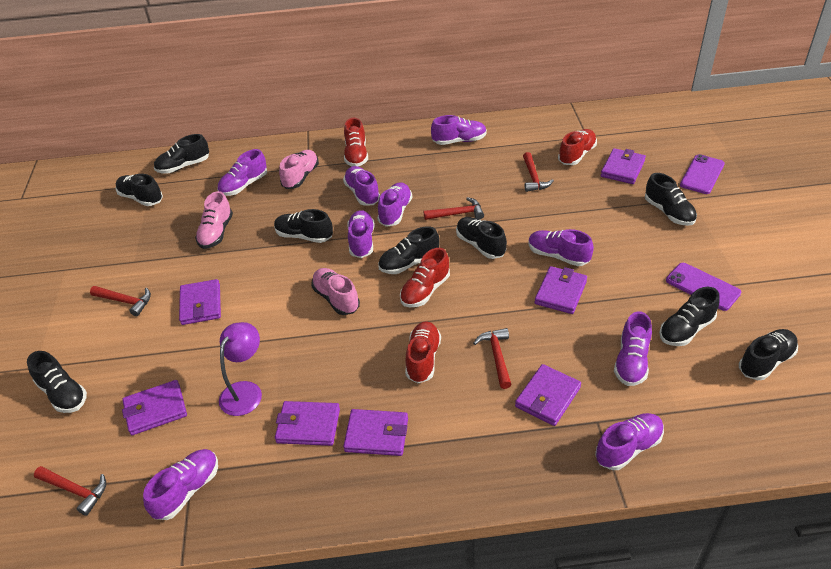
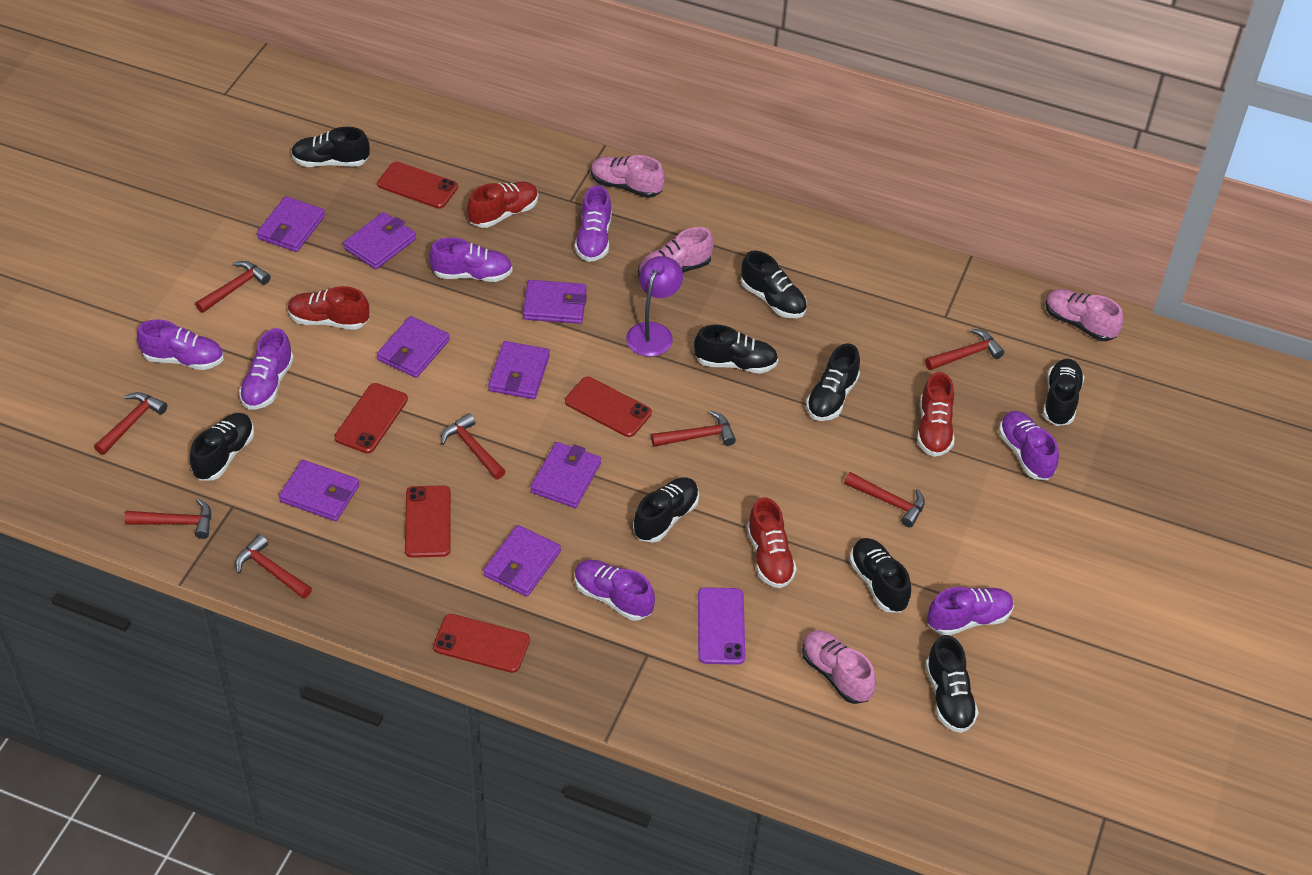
pink shoe: 3 -> 4
purple phone: 2 -> 1
purple shoe: 9 -> 7
purple wallet: 7 -> 8
red hammer: 5 -> 8
red phone: 0 -> 5

